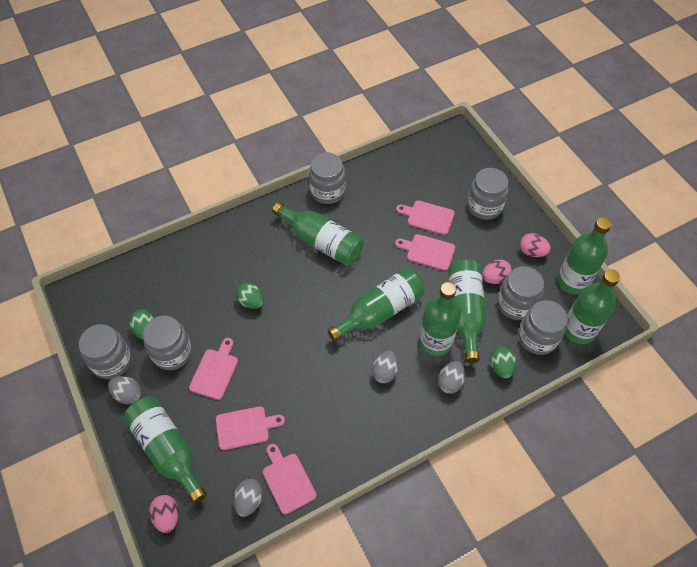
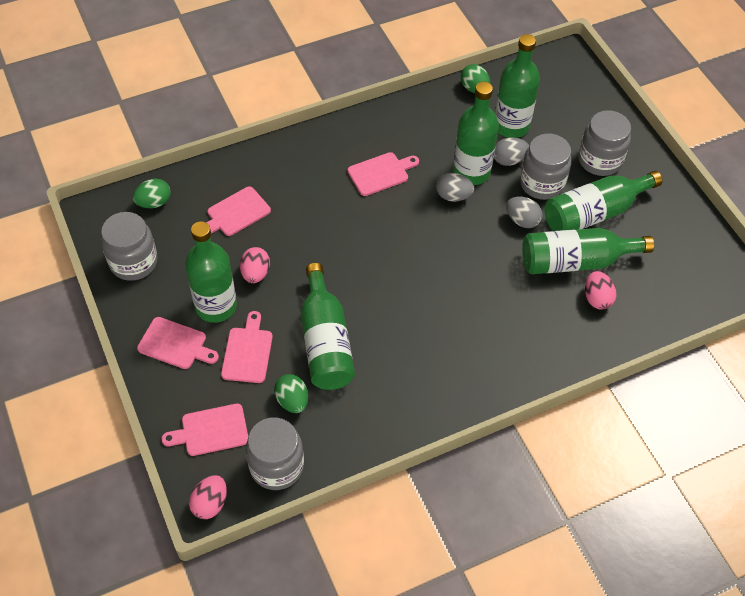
green bottle: 7 -> 6
grey egg: 4 -> 3
grey jar: 6 -> 4

